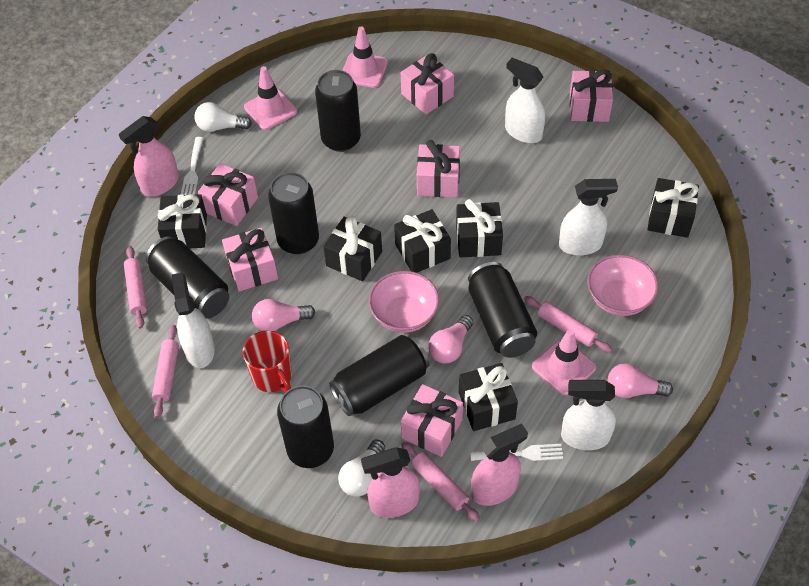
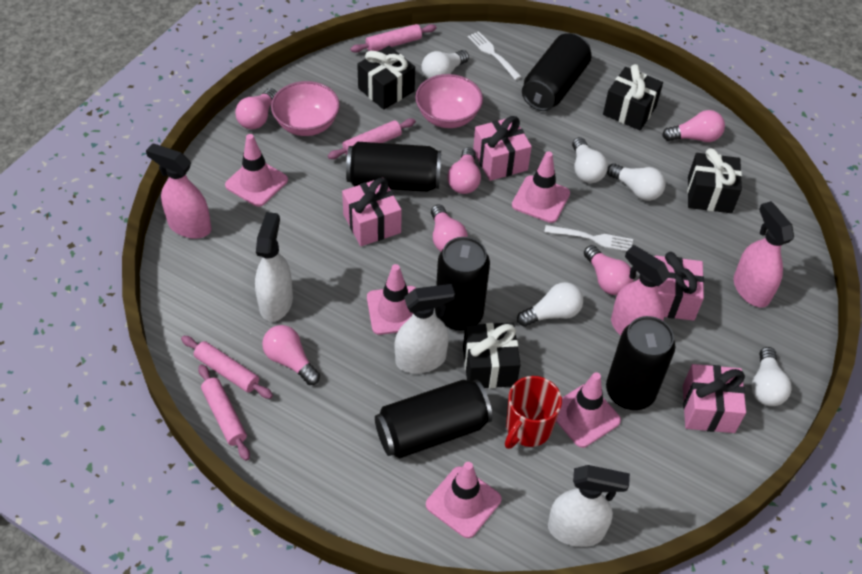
black can: 6 -> 5
black gift: 6 -> 4
pink gift: 6 -> 4
pink light bulb: 3 -> 6
pink traffic cone: 3 -> 5
white light bulb: 2 -> 5
white spray bottle: 4 -> 3

